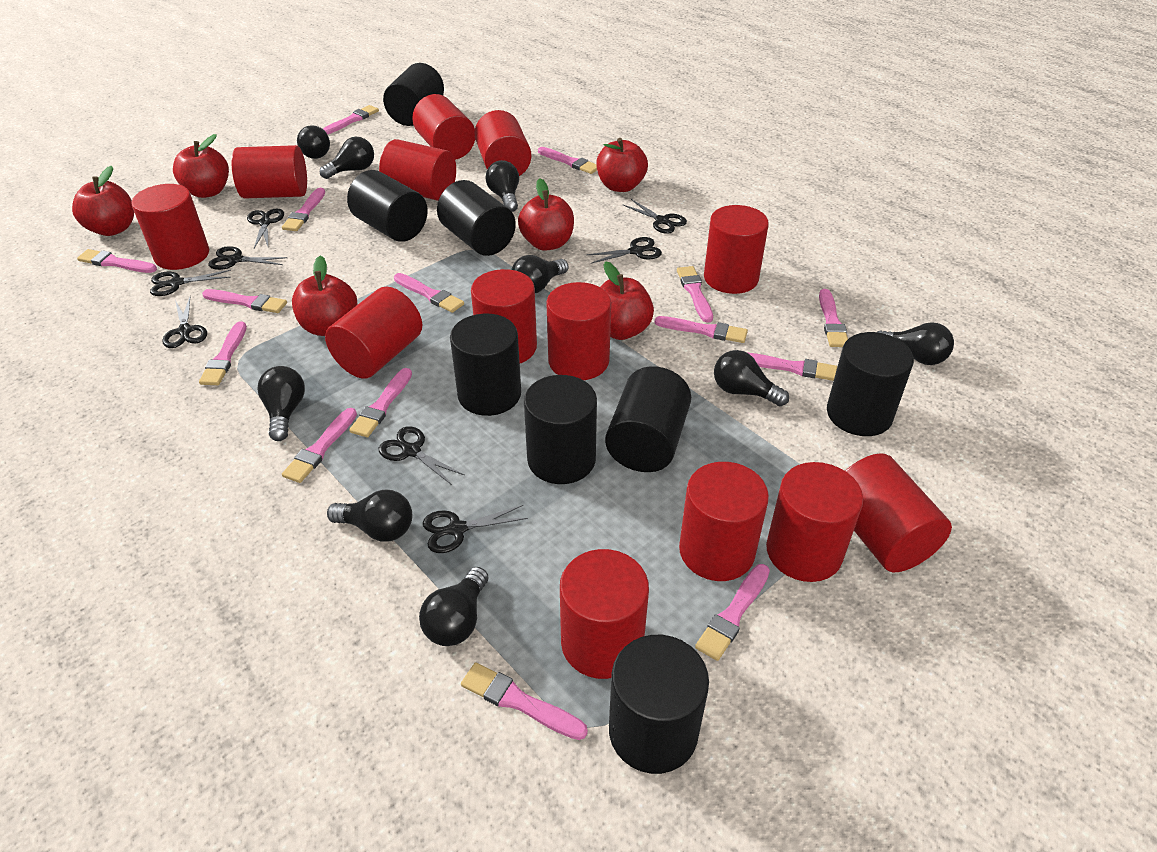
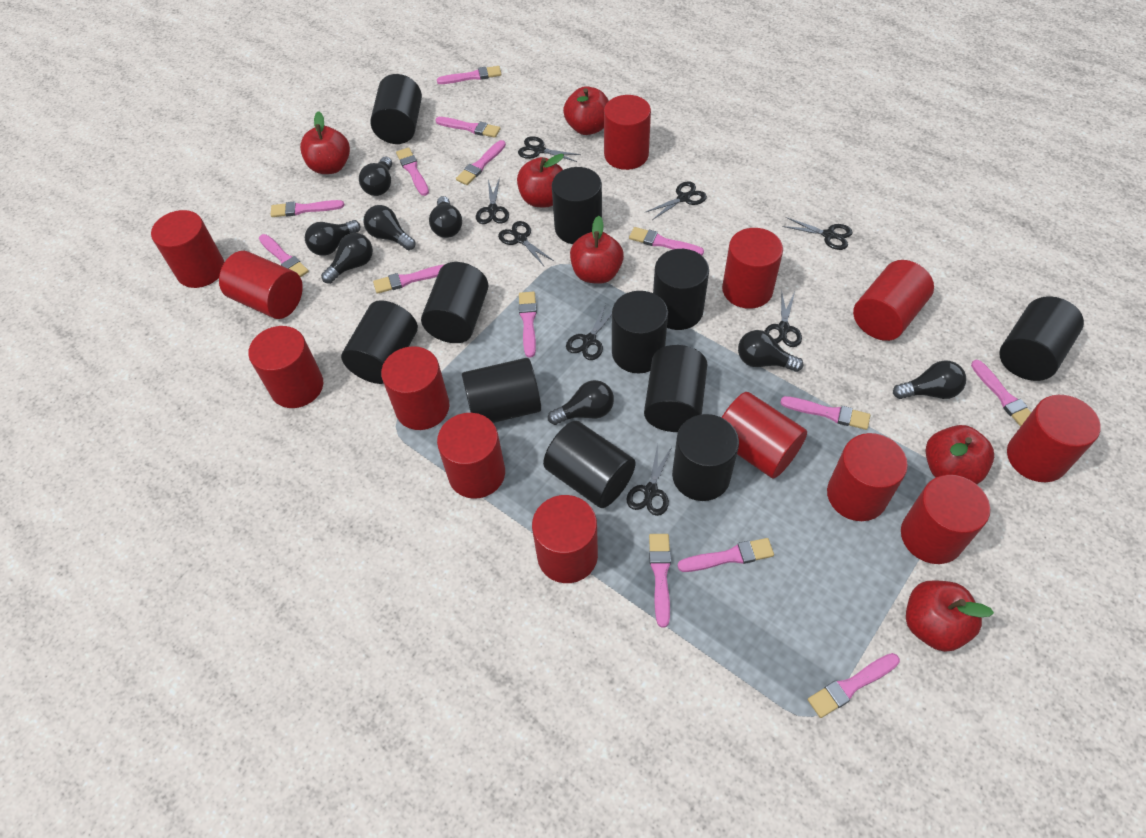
black cylinder: 8 -> 11
black light bulb: 9 -> 8
pink brush: 15 -> 14

